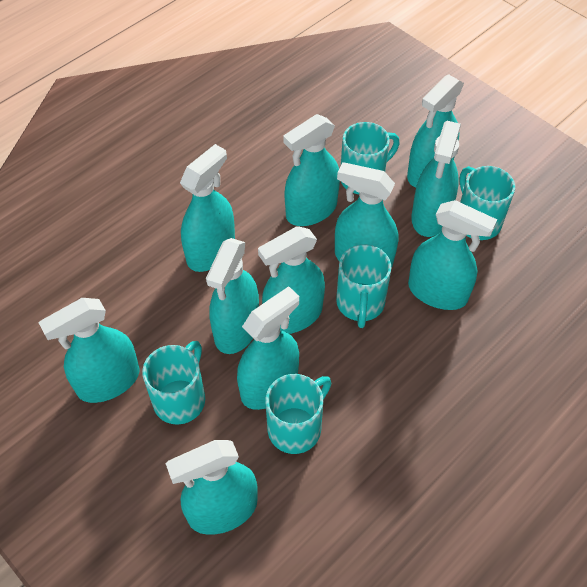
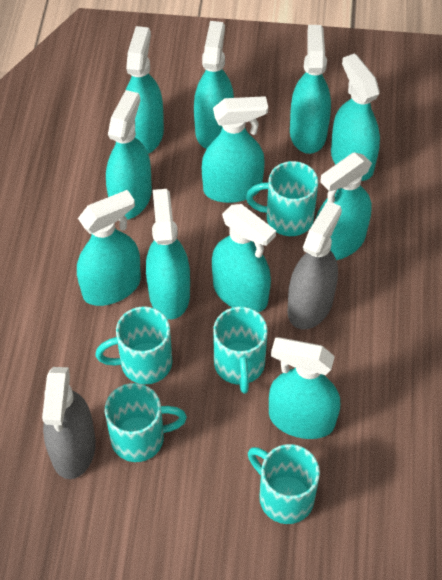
grey spray bottle: 0 -> 2

